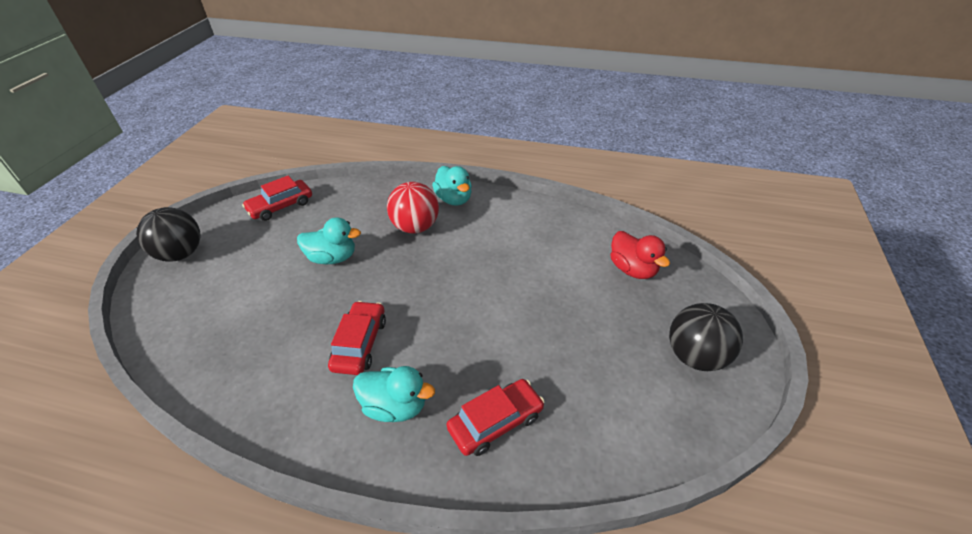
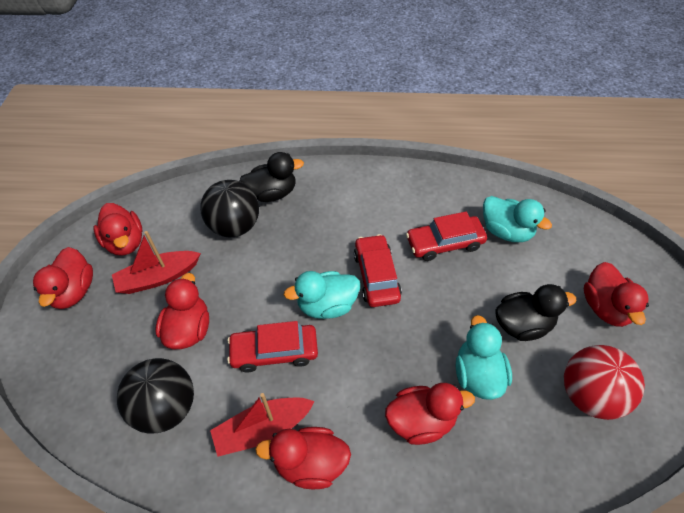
black duck: 0 -> 2
red boat: 0 -> 2
red duck: 1 -> 6

